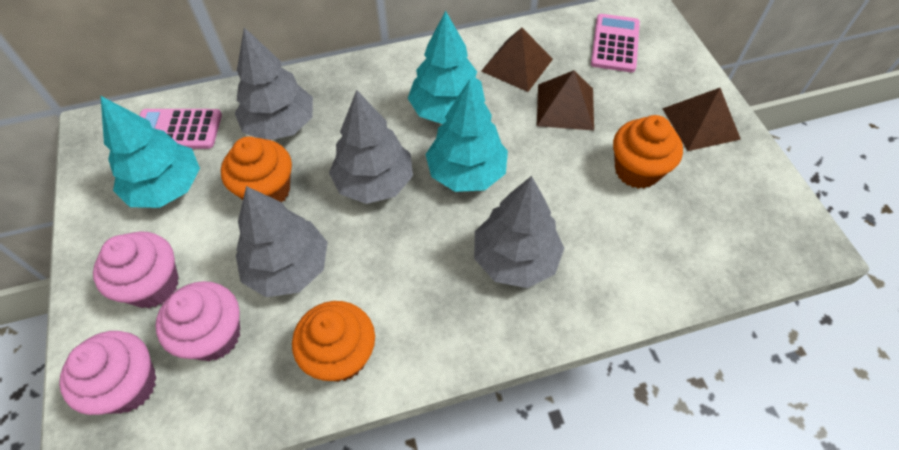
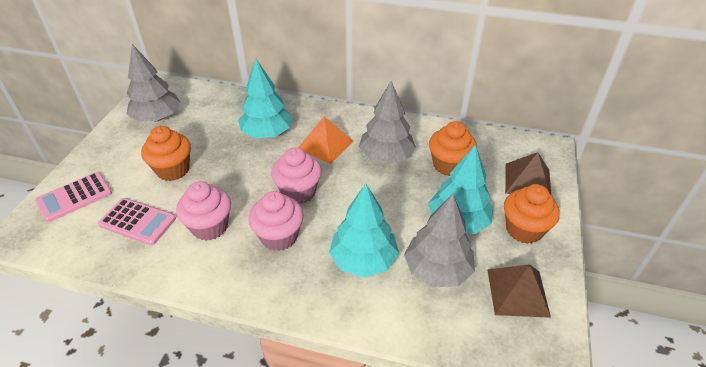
brown pyramid: 3 -> 2
grey tree: 4 -> 3
orange pyramid: 0 -> 1

